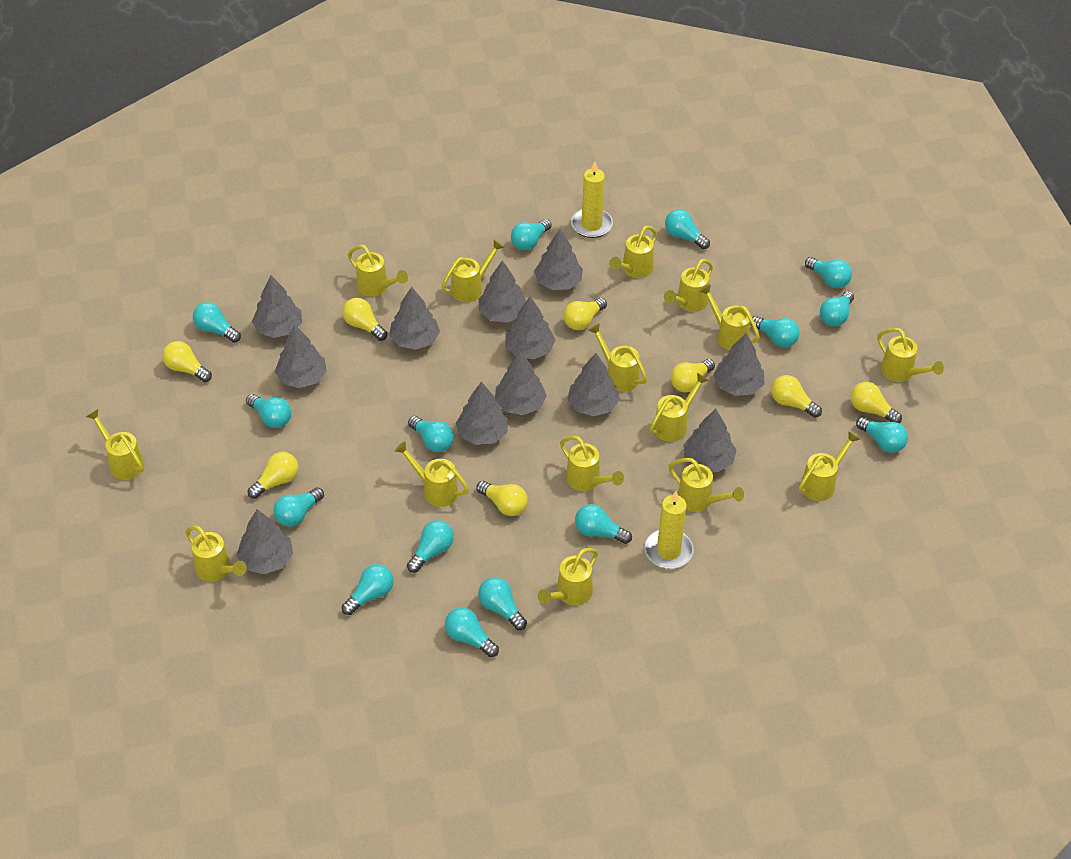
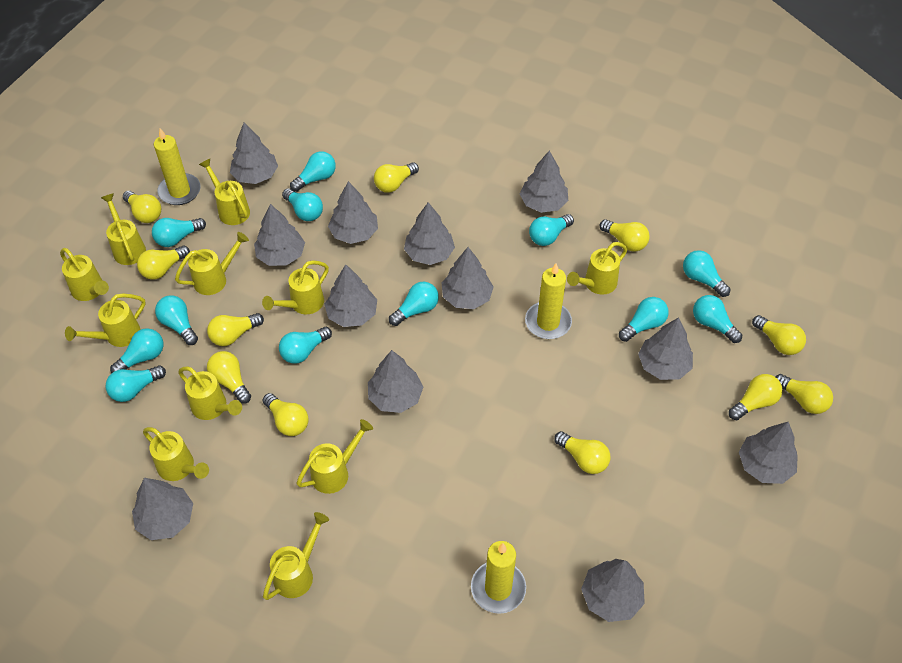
turquoise light bulb: 15 -> 12
yellow candle: 2 -> 3
yellow light bulb: 8 -> 11
yellow watering can: 15 -> 11

